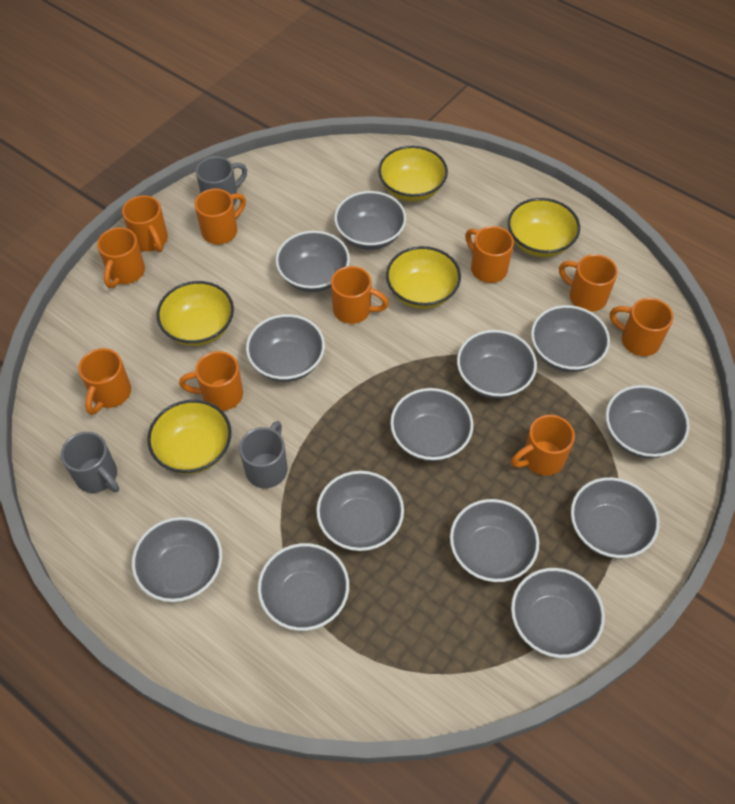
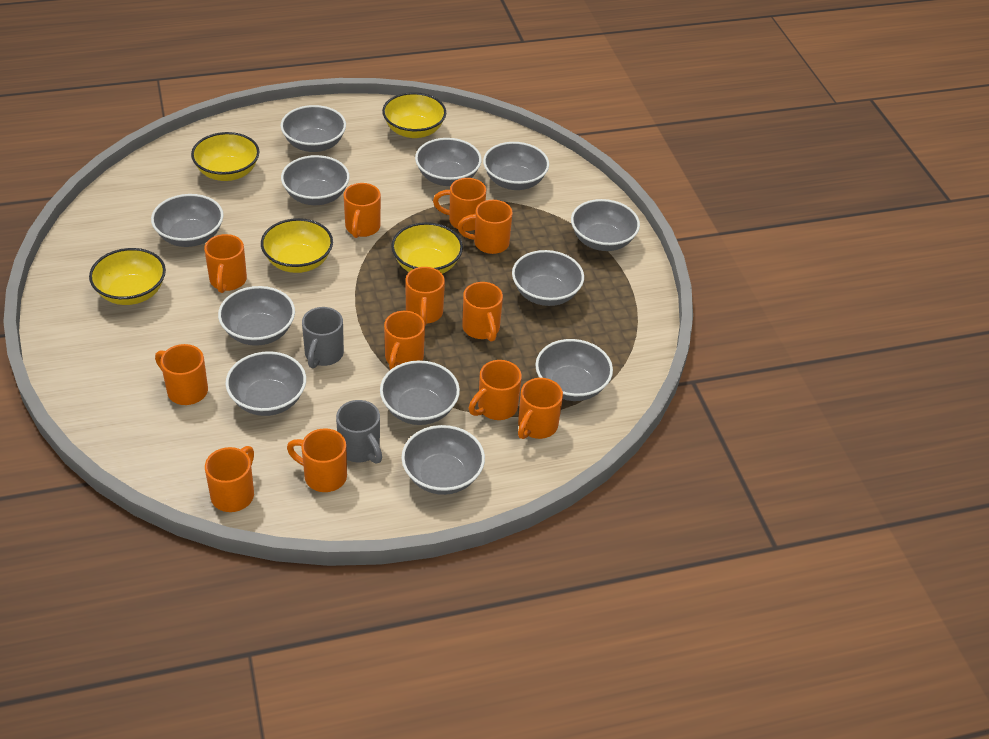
grey bowl: 13 -> 12
grey mug: 3 -> 2
orange mug: 10 -> 12

